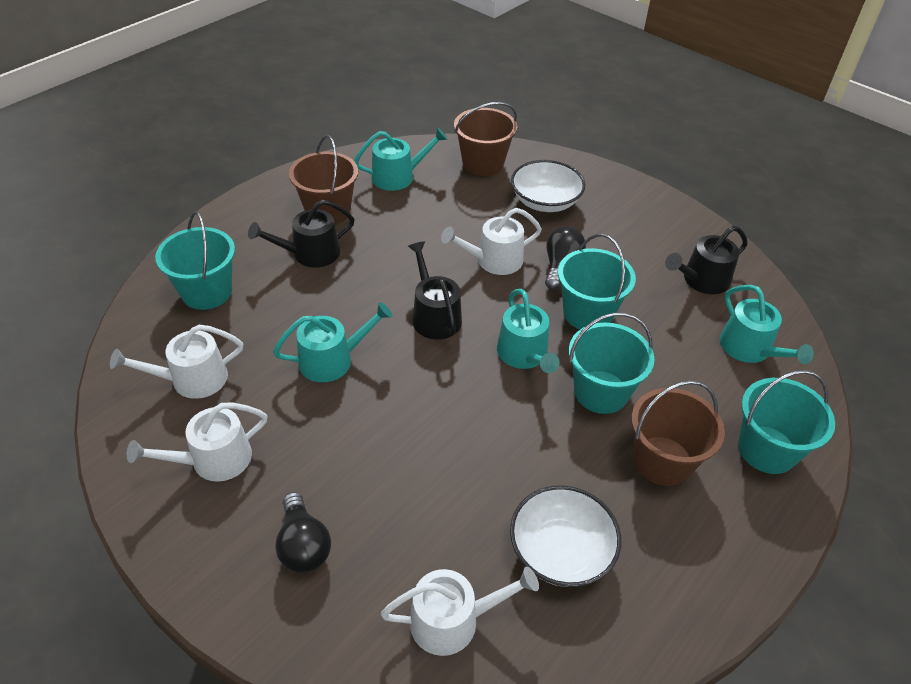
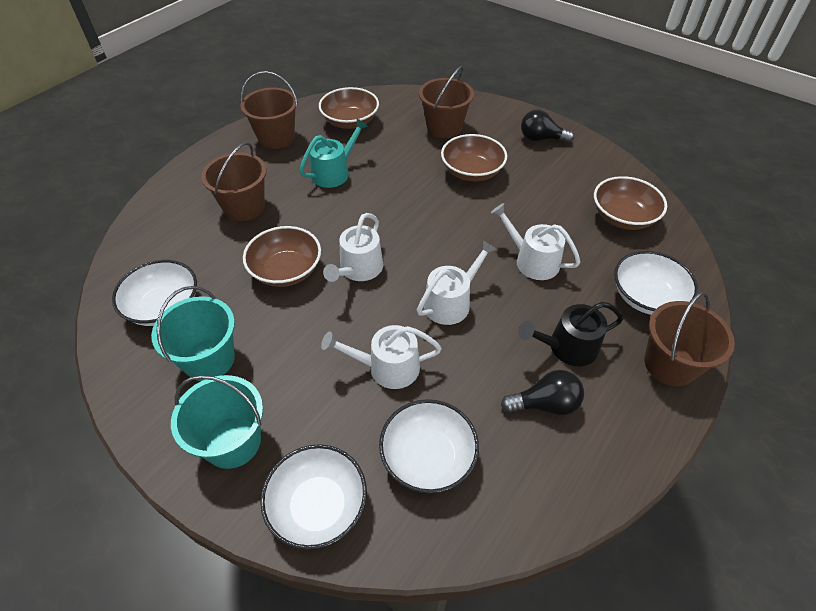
black watering can: 3 -> 1
brown bowl: 0 -> 4
brown bucket: 3 -> 4
turquoise bucket: 4 -> 2
turquoise watering can: 4 -> 1
white bowl: 2 -> 4

